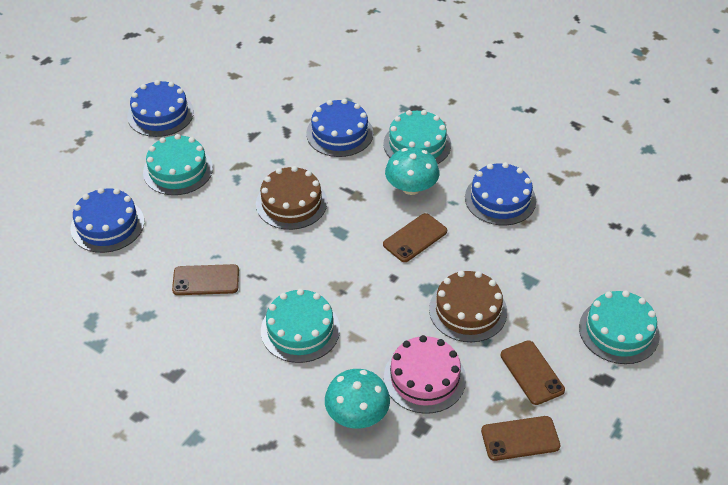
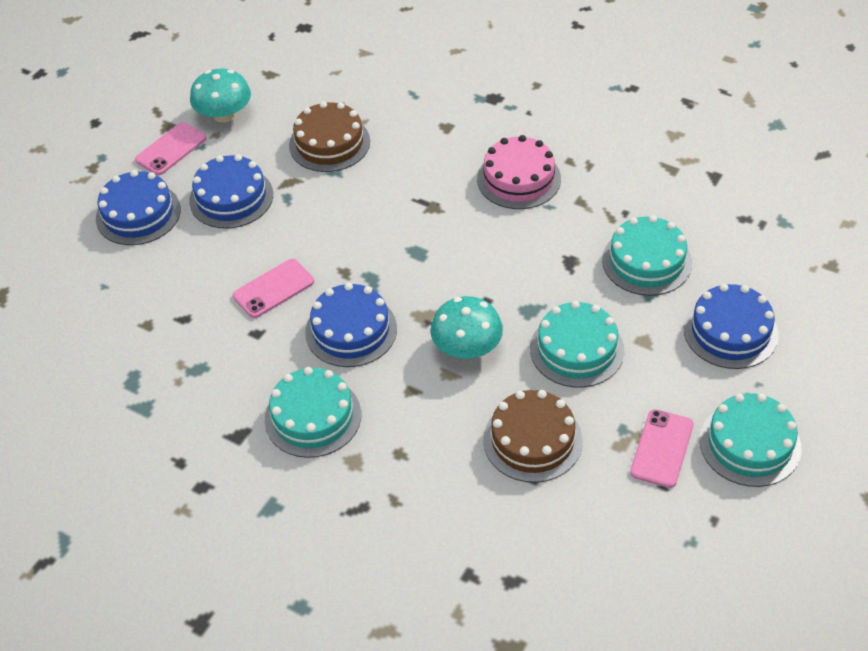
brown phone: 4 -> 0
pink phone: 0 -> 3

